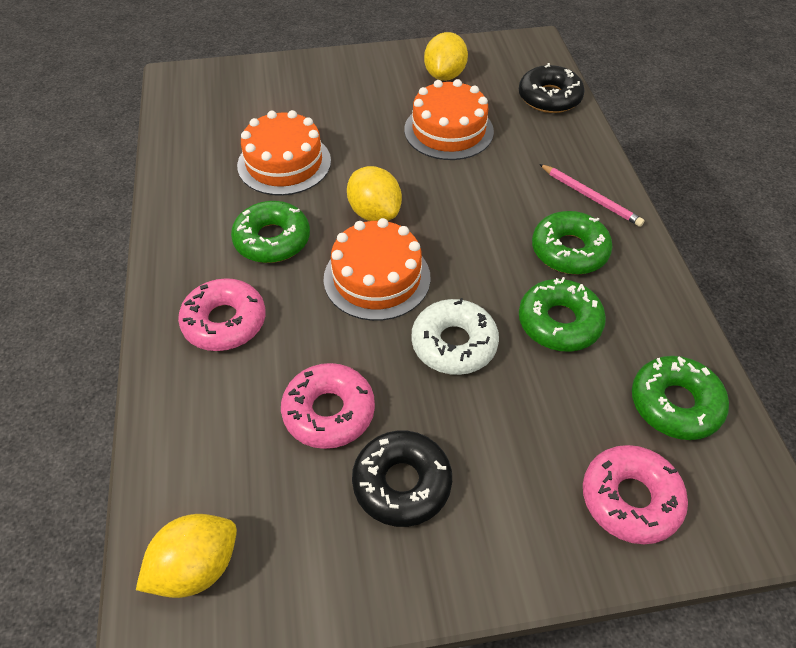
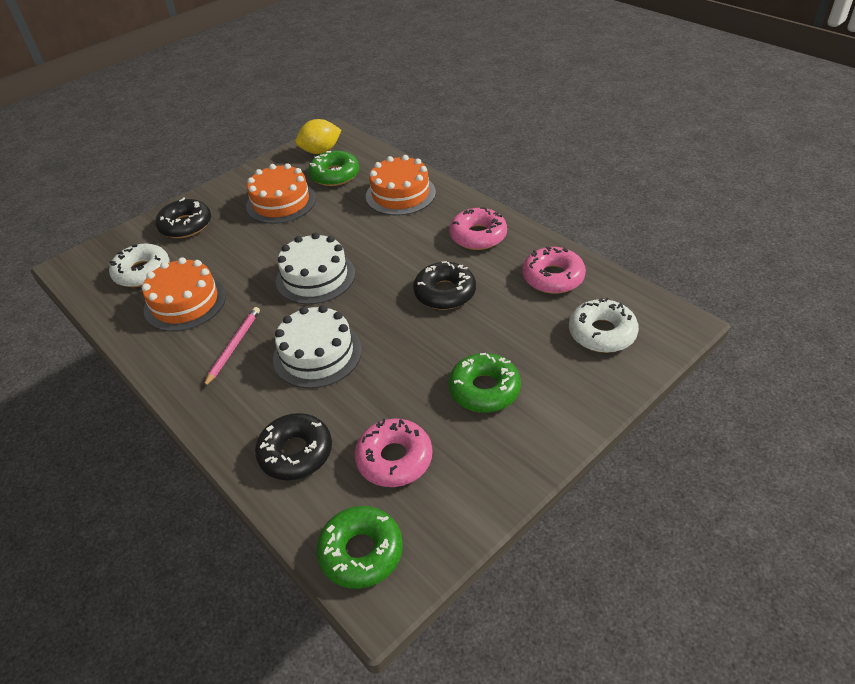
black donut: 2 -> 3
green donut: 4 -> 3
white cake: 0 -> 2
white donut: 1 -> 2
yellow lemon: 3 -> 1

